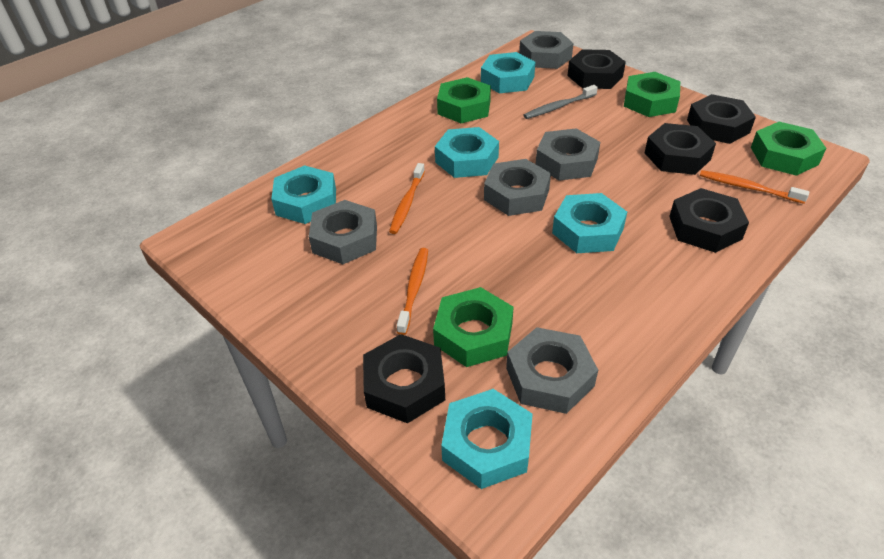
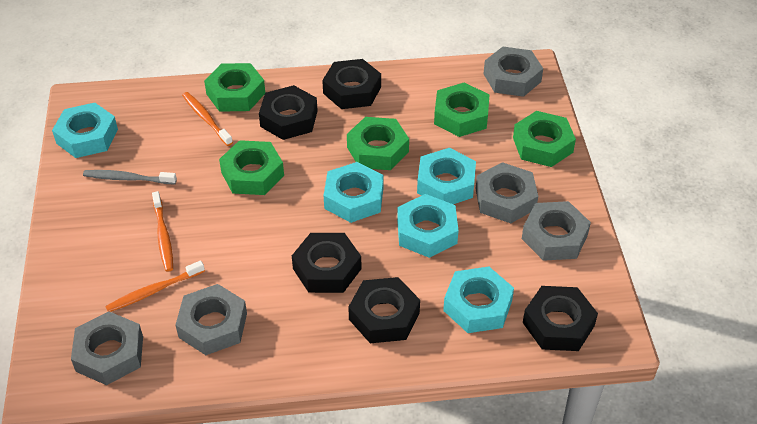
green nut: 4 -> 5

